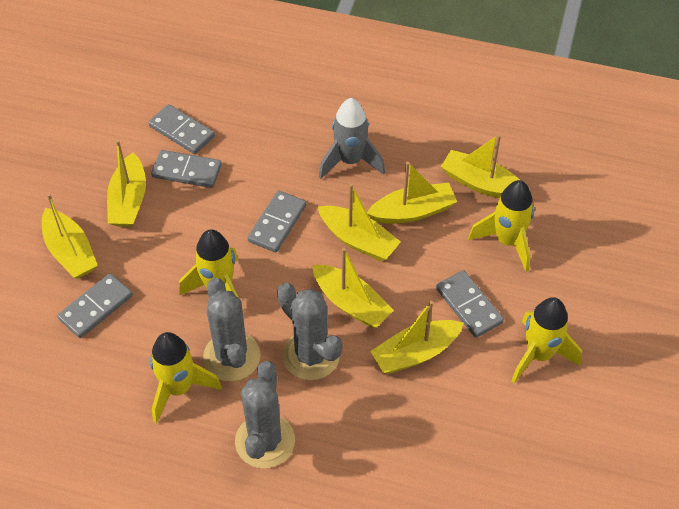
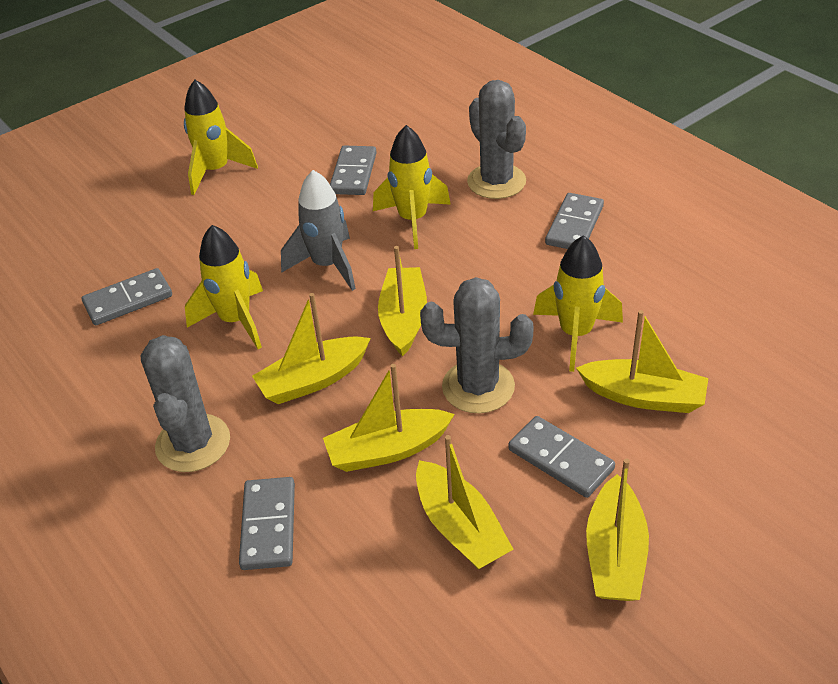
yellow boat: 7 -> 6

